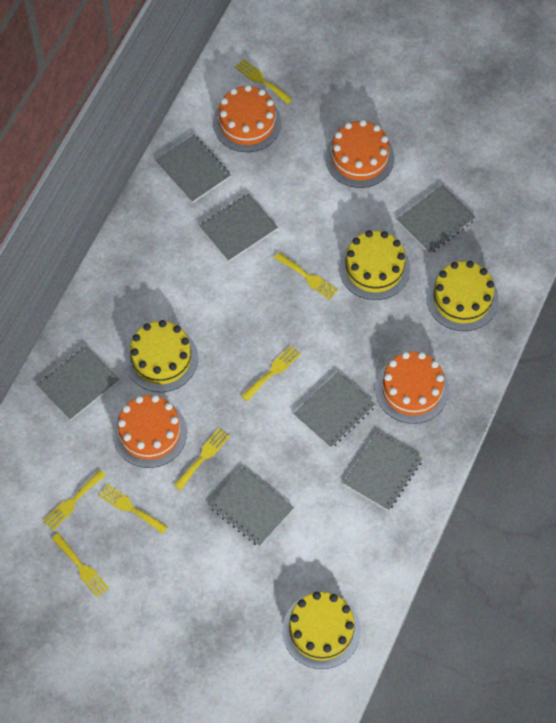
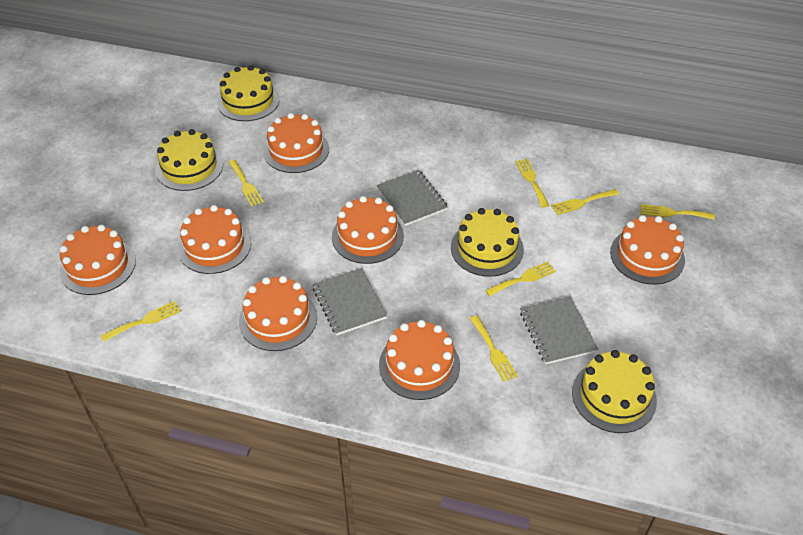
grey notebook: 7 -> 3
orange cake: 4 -> 7

